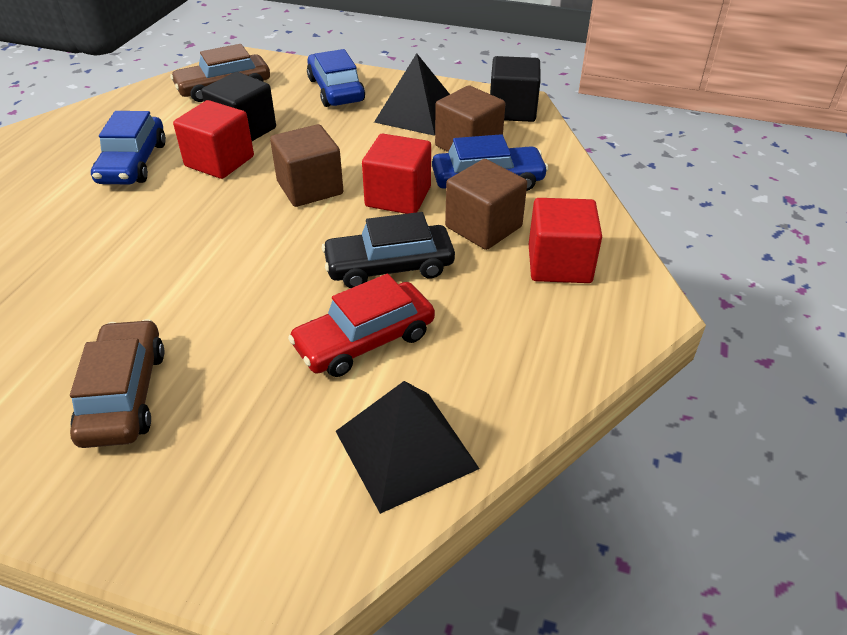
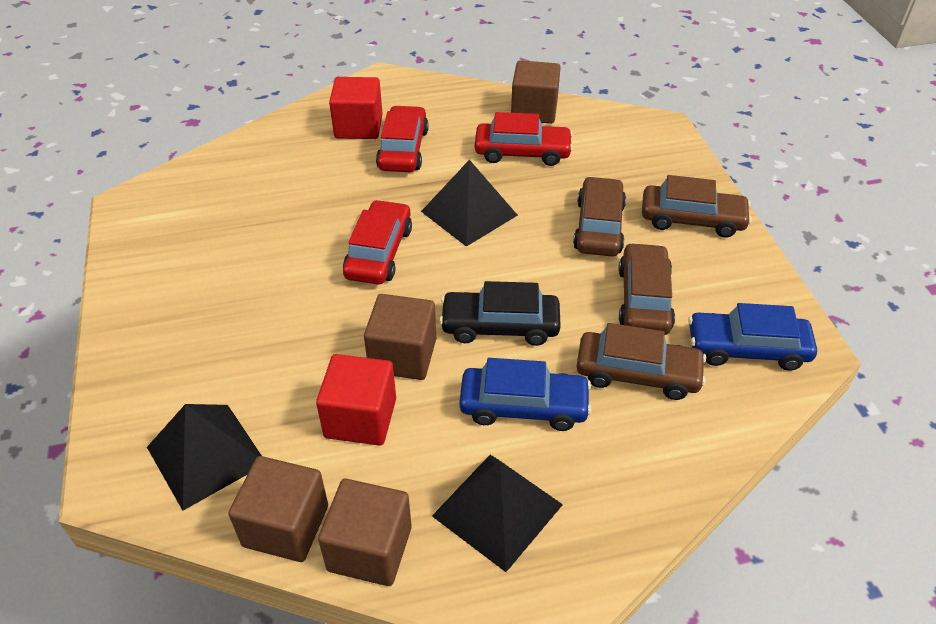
black cube: 2 -> 0
black pyramid: 2 -> 3
blue car: 3 -> 2
brown car: 2 -> 4
brown cube: 3 -> 4
red car: 1 -> 3
red cube: 3 -> 2

